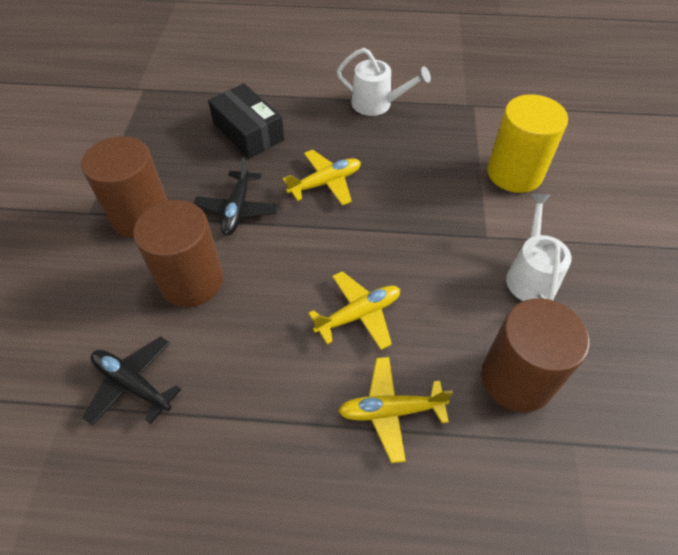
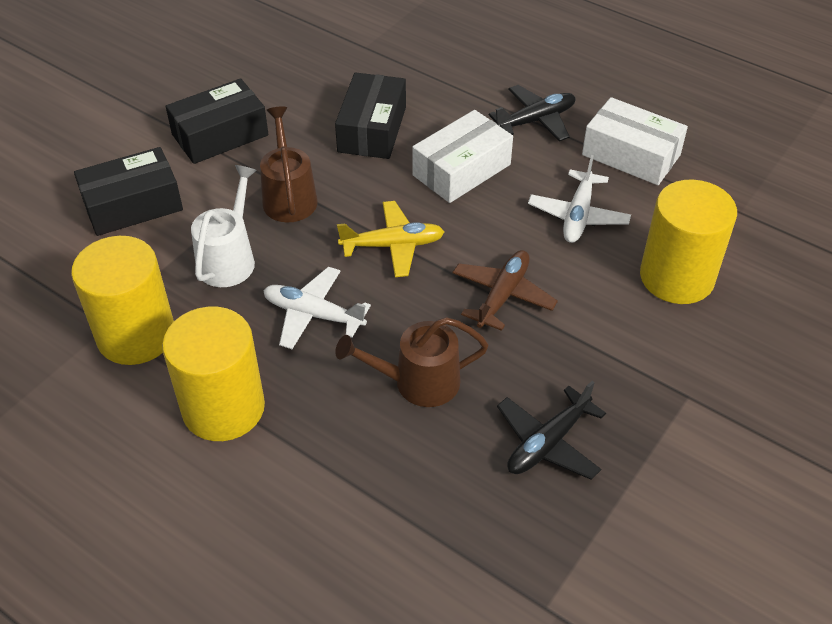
black box: 1 -> 3
brown cylinder: 3 -> 0
brown plane: 0 -> 1
brown watering can: 0 -> 2
white box: 0 -> 2
white plane: 0 -> 2
white watering can: 2 -> 1
yellow cylinder: 1 -> 3
yellow plane: 3 -> 1

